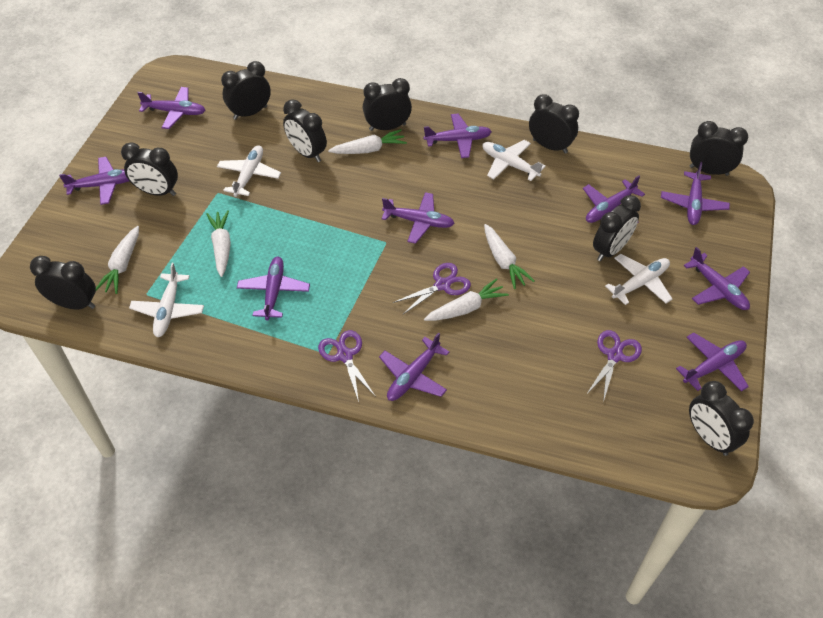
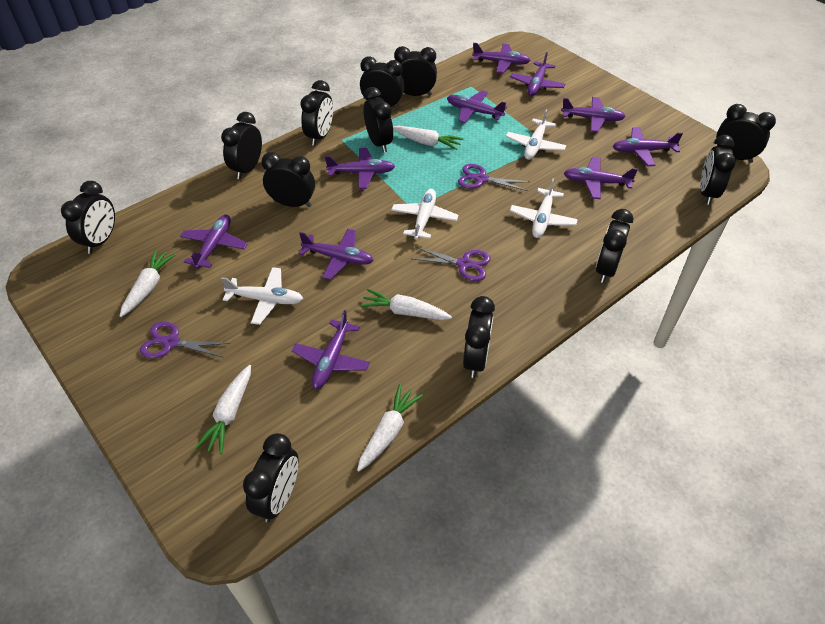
black clock: 9 -> 12

